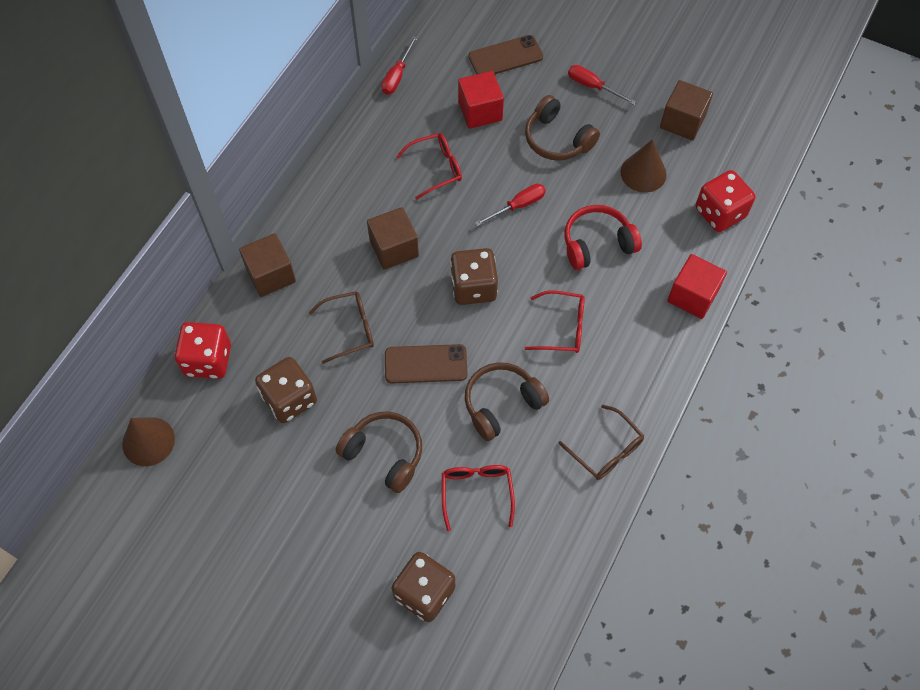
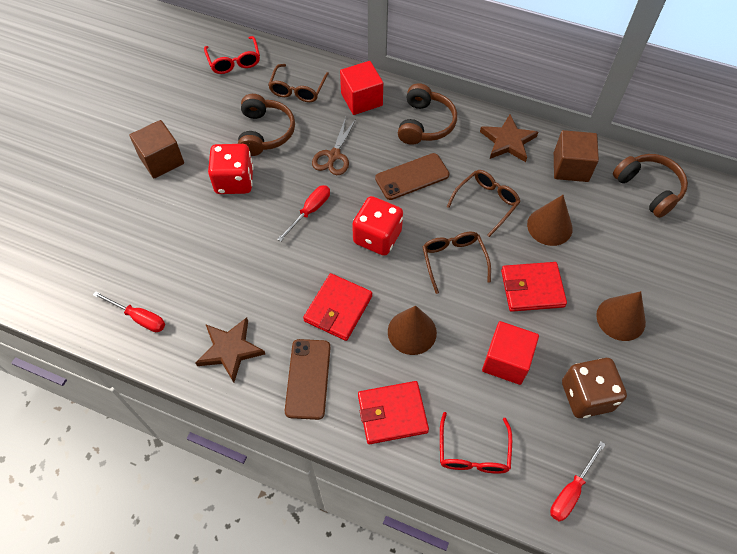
brown cone: 2 -> 3
brown cube: 3 -> 2
brown dice: 3 -> 1
brown glasses: 2 -> 3
brown scissors: 0 -> 1
brown star: 0 -> 2
red glasses: 3 -> 2
red headphones: 1 -> 0
red wallet: 0 -> 3

